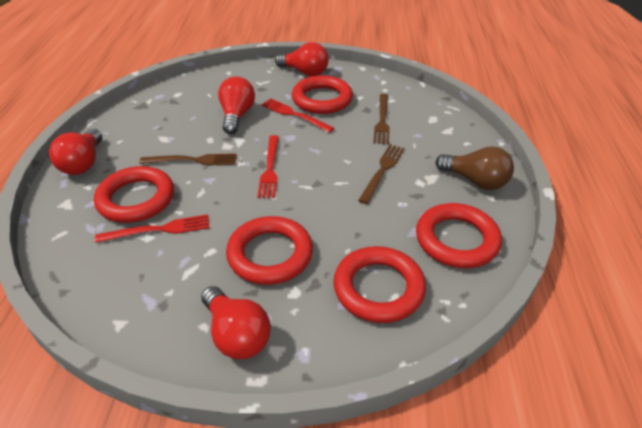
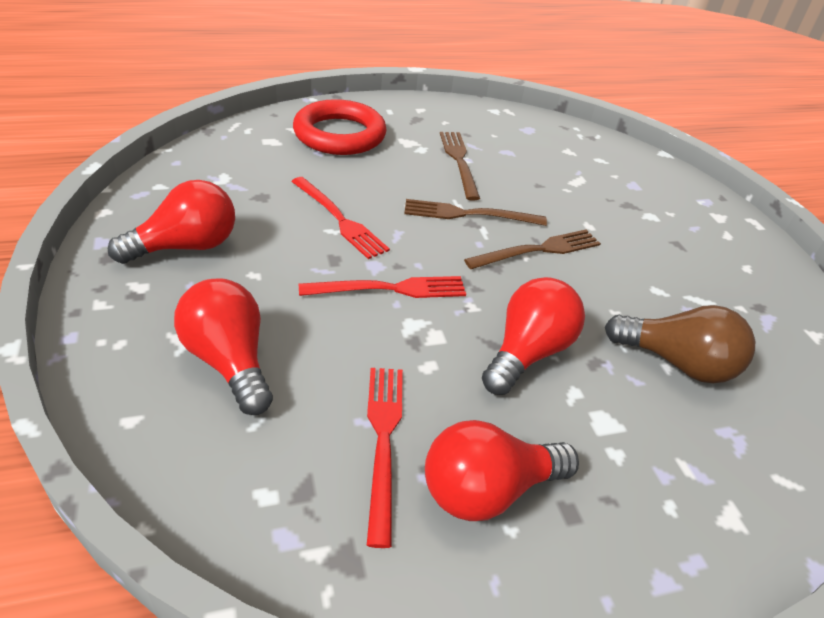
red ring: 5 -> 1

